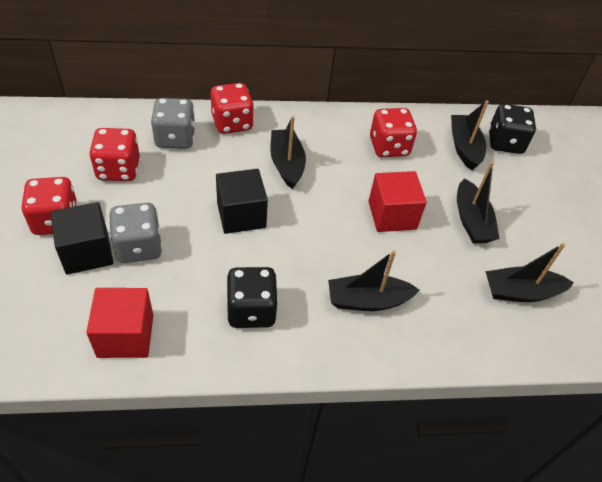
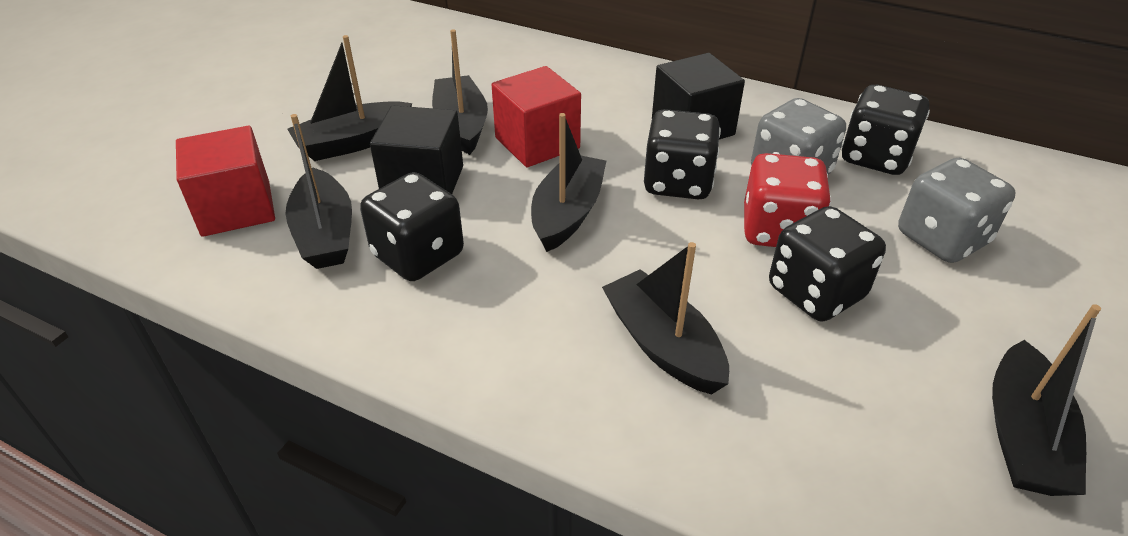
black boat: 5 -> 6
black dice: 2 -> 4
red dice: 4 -> 1

